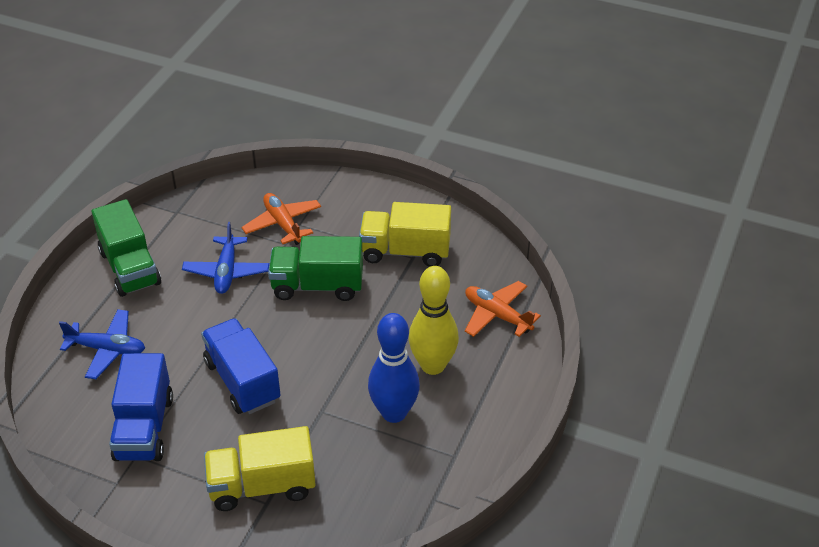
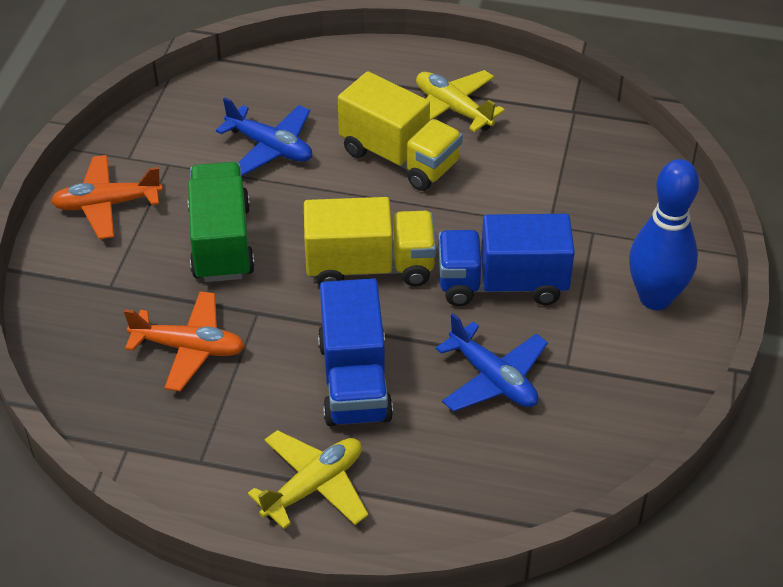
green truck: 2 -> 1
yellow bowling pin: 1 -> 0
yellow plane: 0 -> 2

